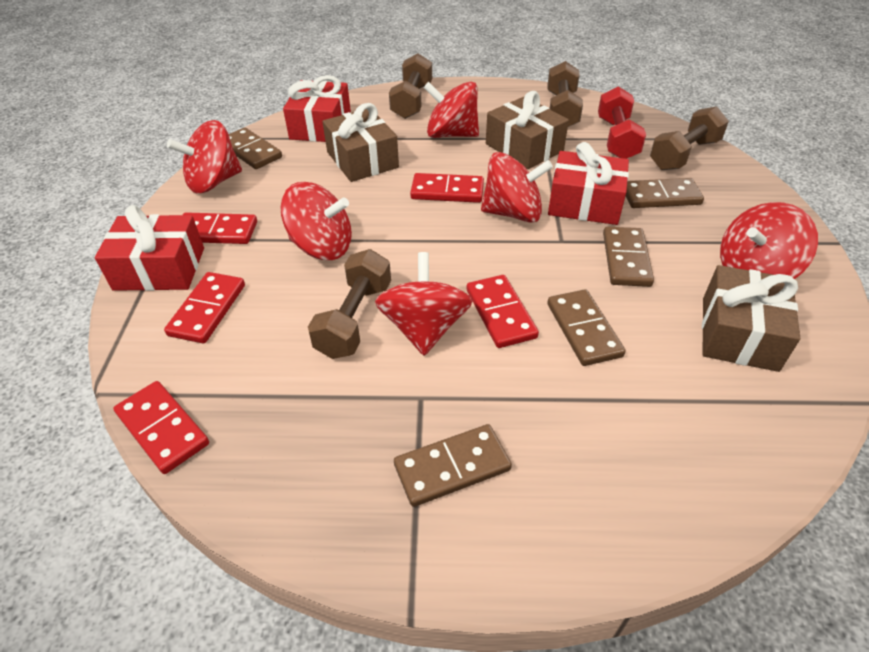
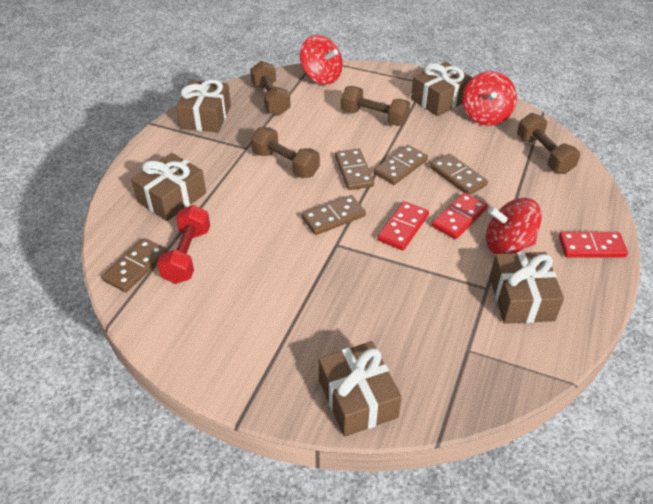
brown gift: 3 -> 5
red domino: 5 -> 3
red gift: 3 -> 0
red spinning top: 6 -> 3

